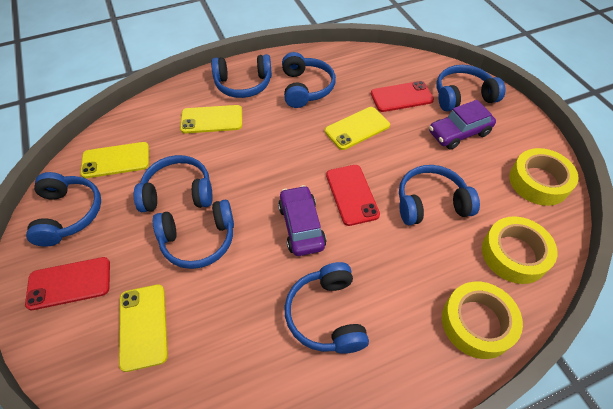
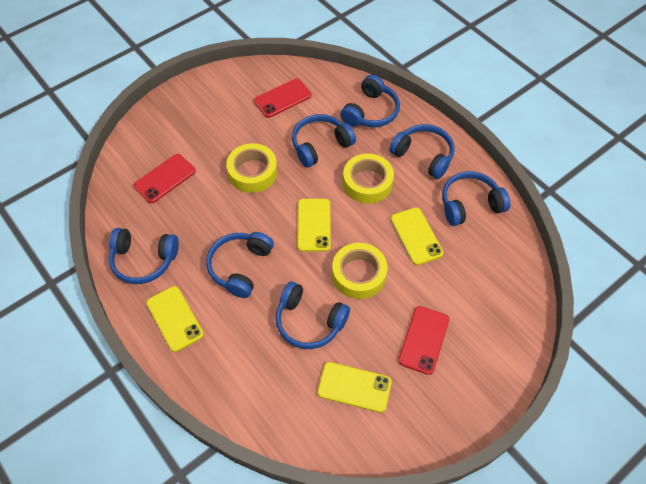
blue headphones: 8 -> 7
purple car: 2 -> 0

